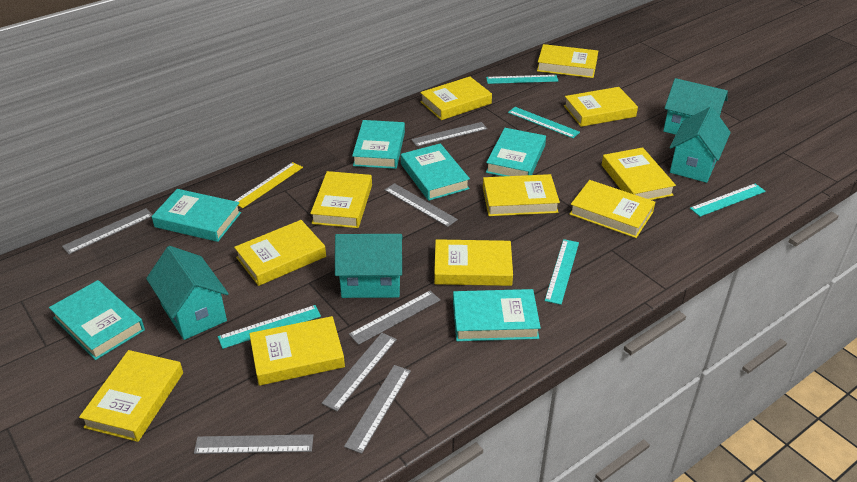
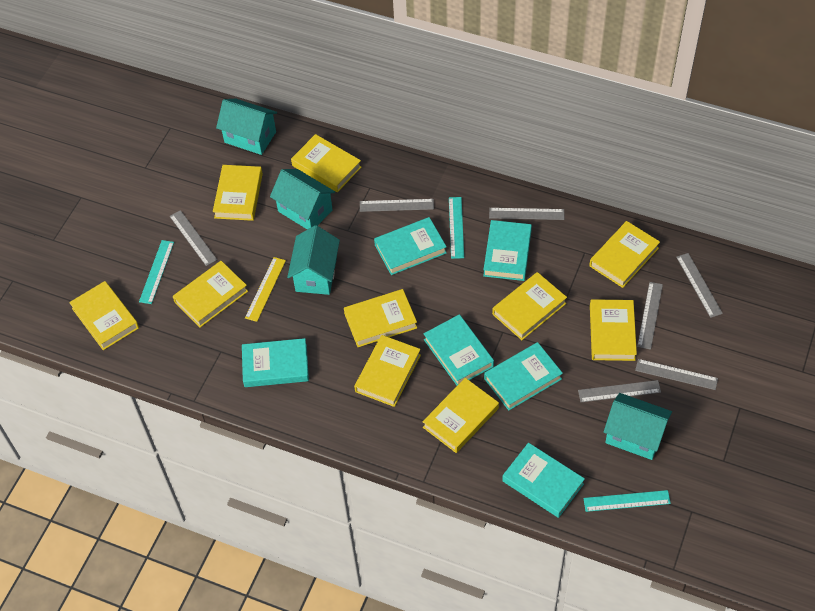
turquoise ruler: 5 -> 3
yellow book: 11 -> 10

